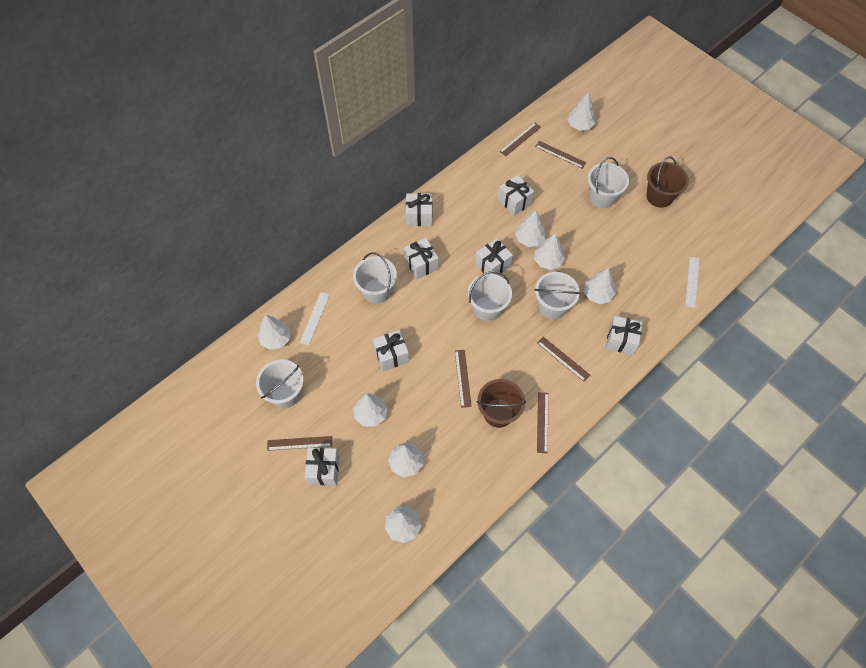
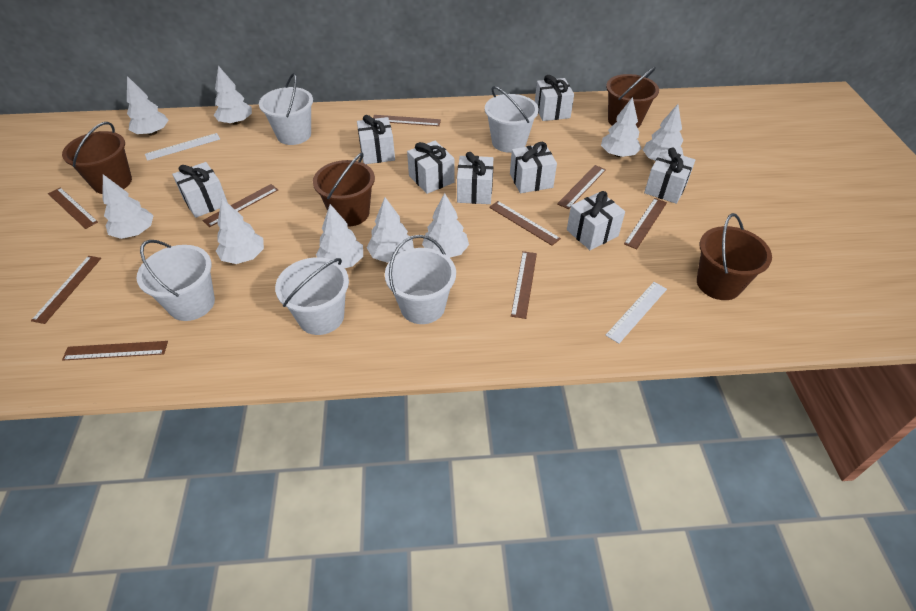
brown bucket: 2 -> 4
brown ruler: 6 -> 9
white gift: 7 -> 8
white tree: 8 -> 9

